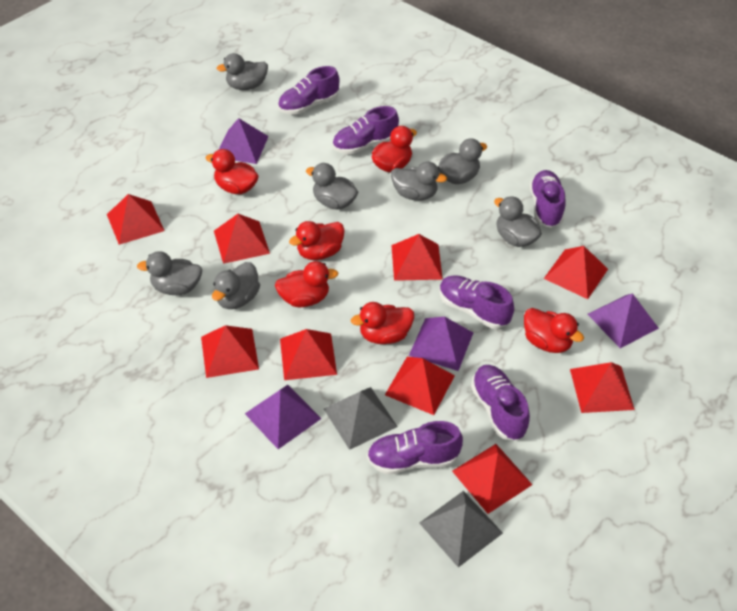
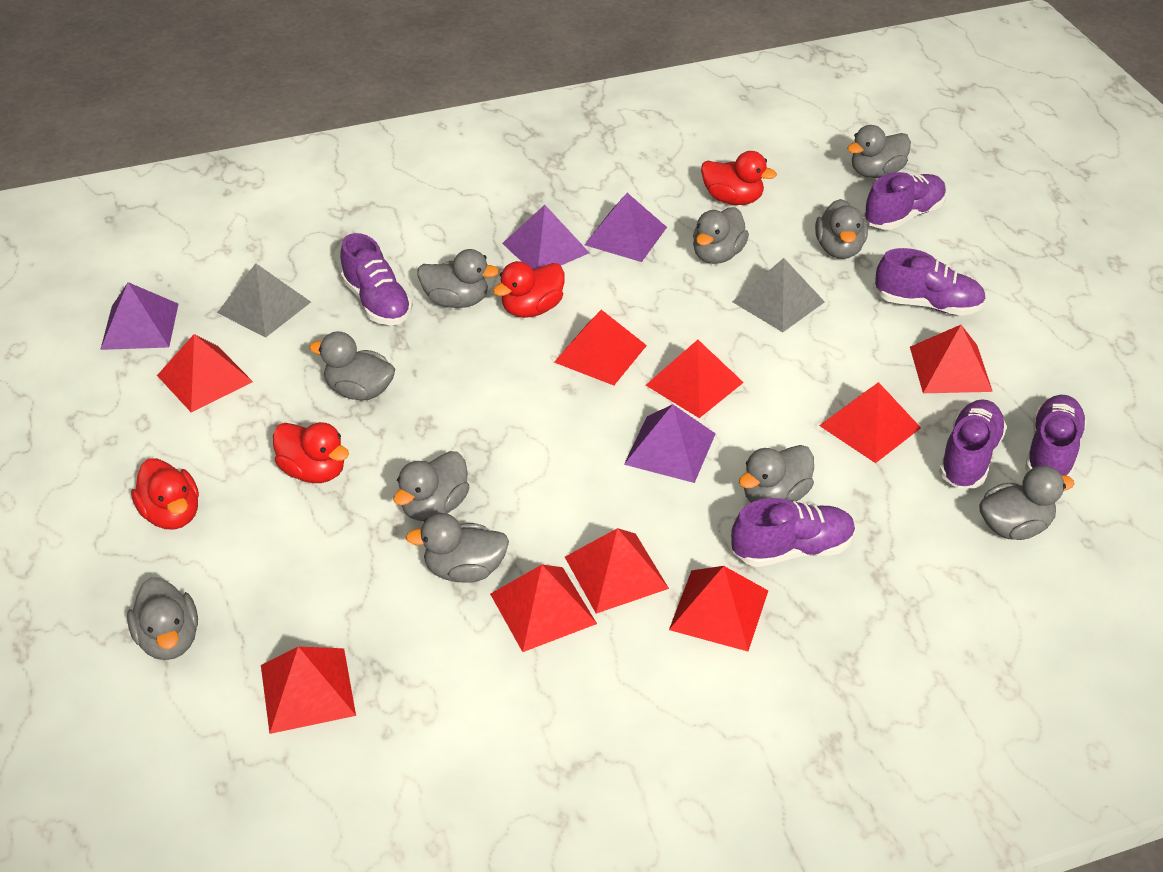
grey duck: 7 -> 10
red duck: 6 -> 4

